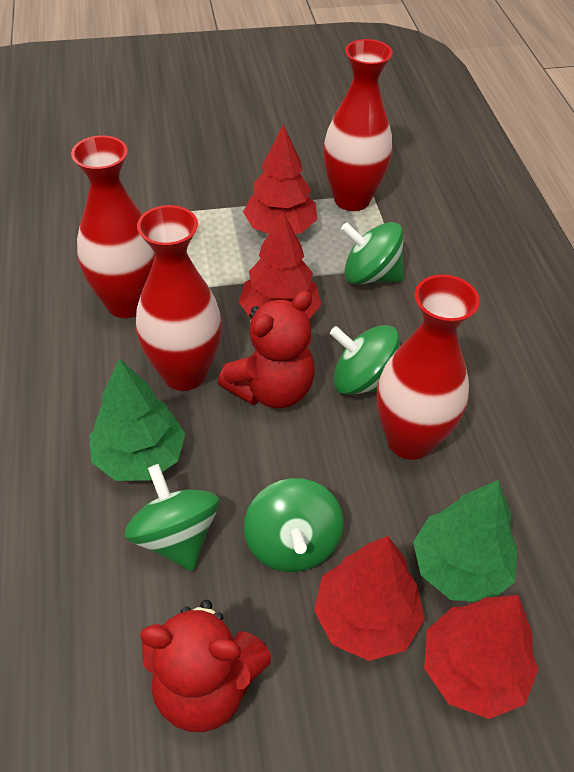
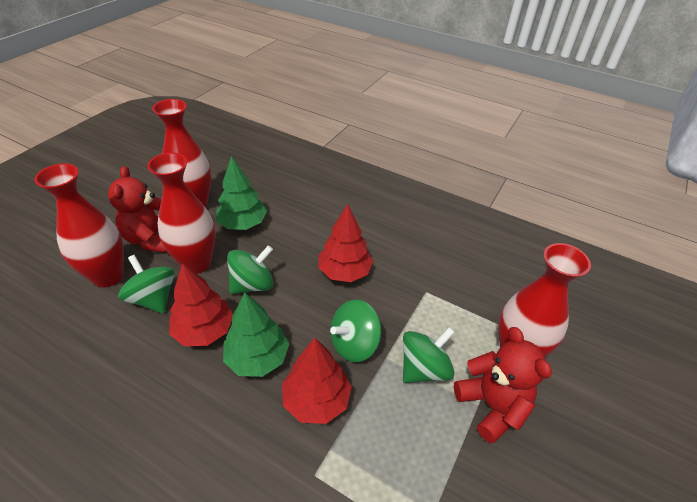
red tree: 4 -> 3

